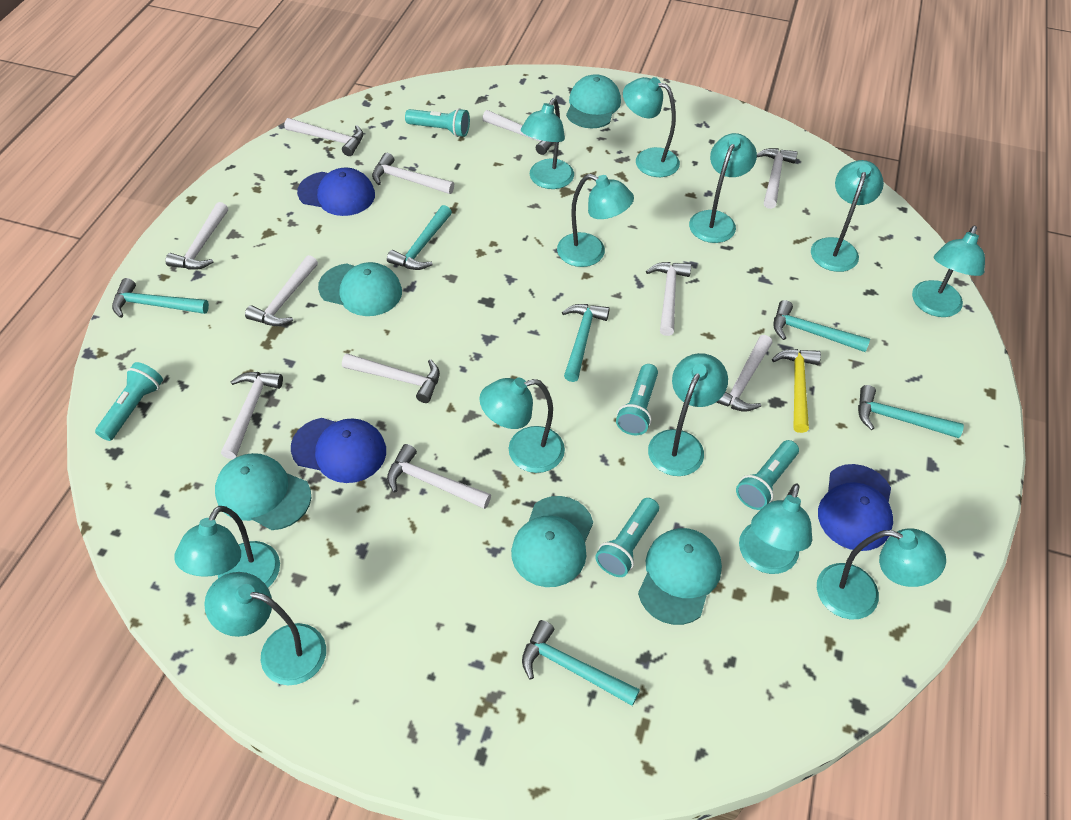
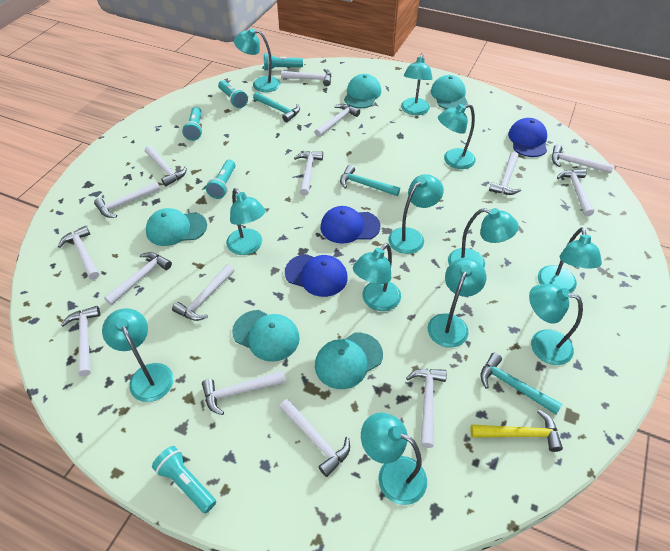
turquoise hammer: 6 -> 3
white hammer: 11 -> 15

